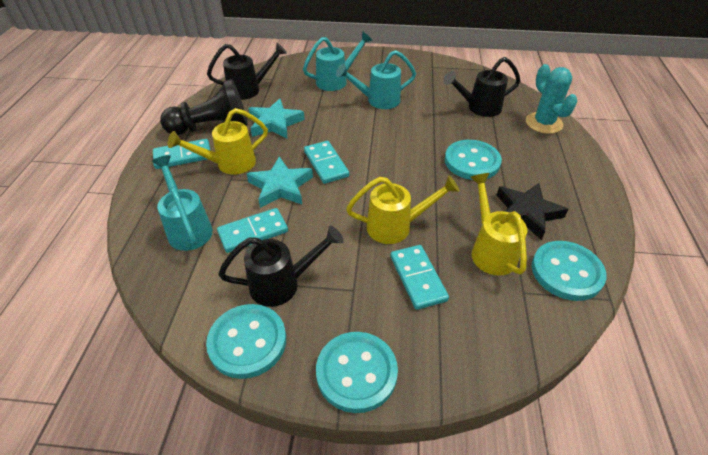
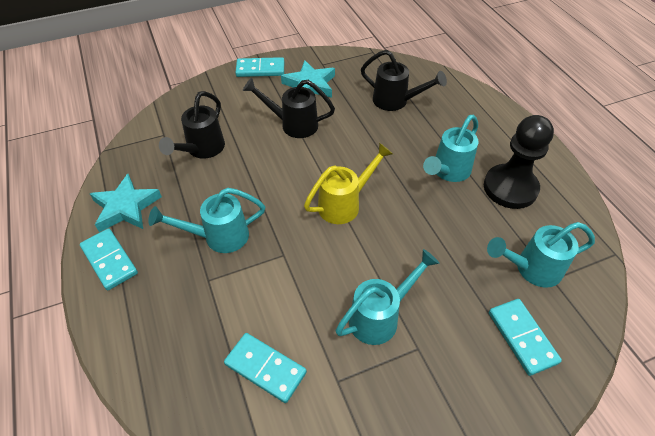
black star: 1 -> 0
turquoise button: 4 -> 0
turquoise cactus: 1 -> 0
turquoise watering can: 3 -> 4
yellow watering can: 3 -> 1

